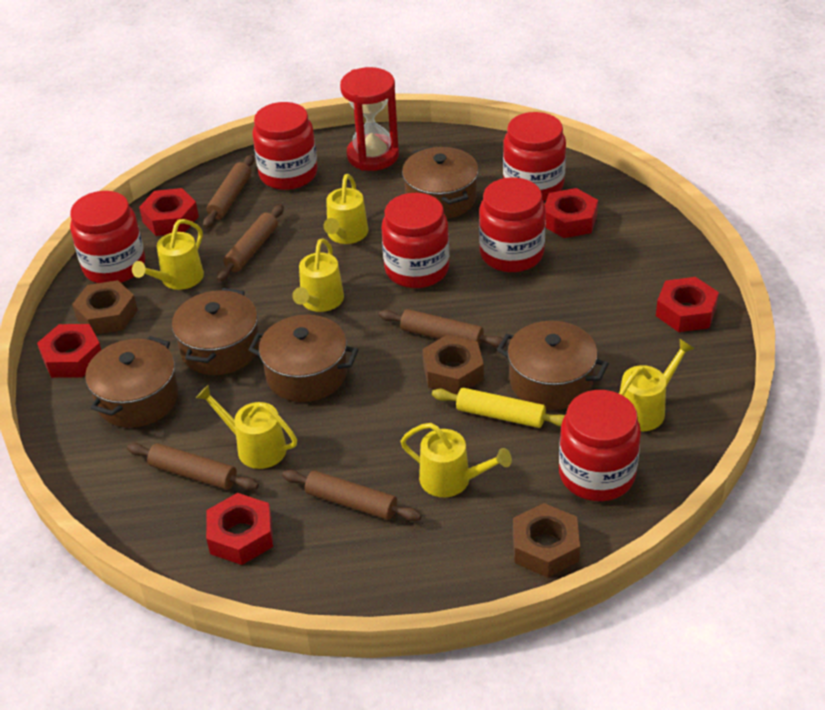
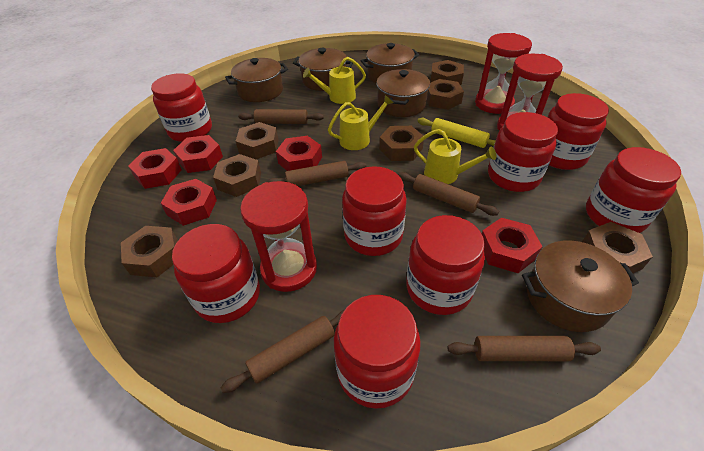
brown nut: 3 -> 7
red hourglass: 1 -> 3
red jar: 6 -> 8
yellow watering can: 6 -> 3

